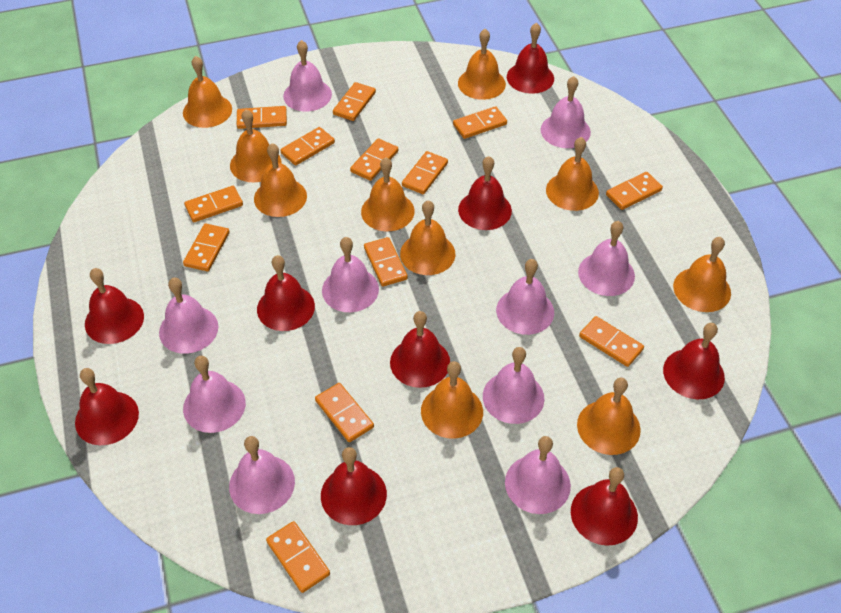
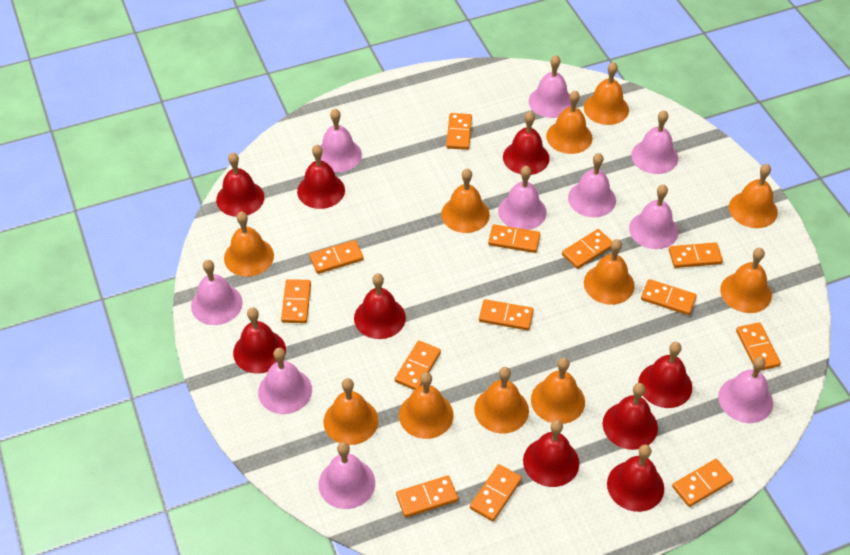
orange bell: 10 -> 11

